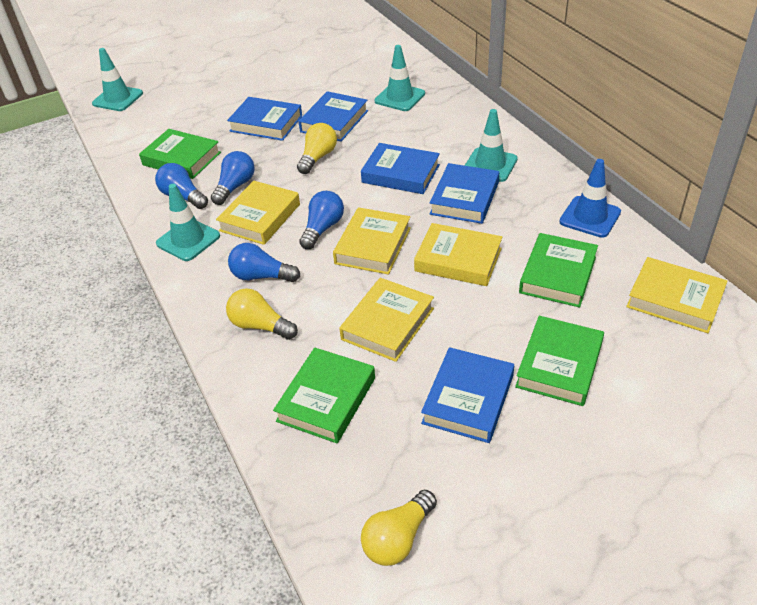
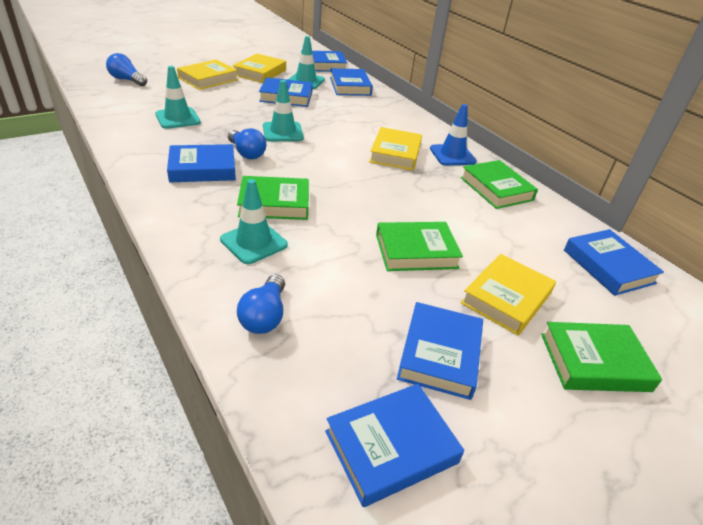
blue book: 5 -> 7
blue light bulb: 4 -> 3
yellow book: 5 -> 4
yellow light bulb: 3 -> 0

